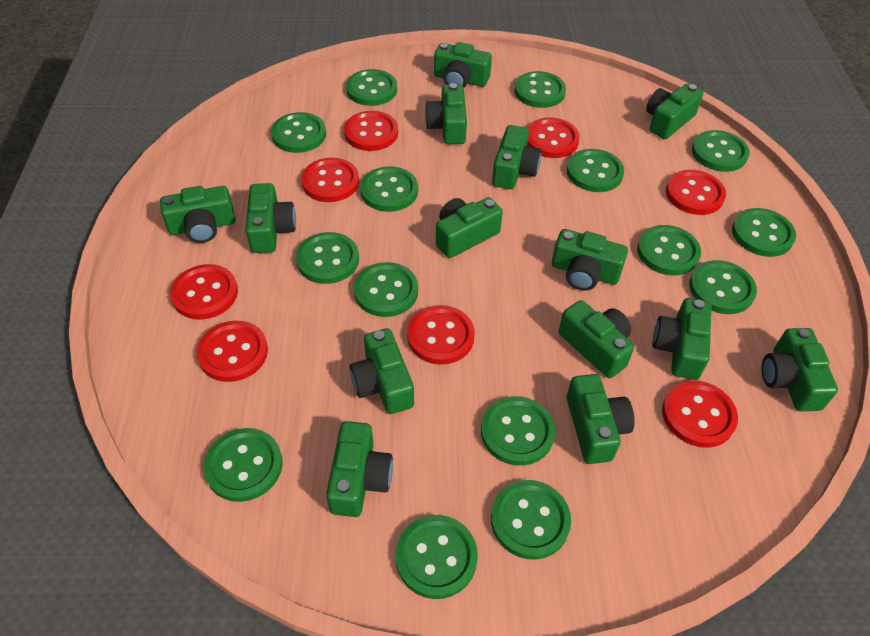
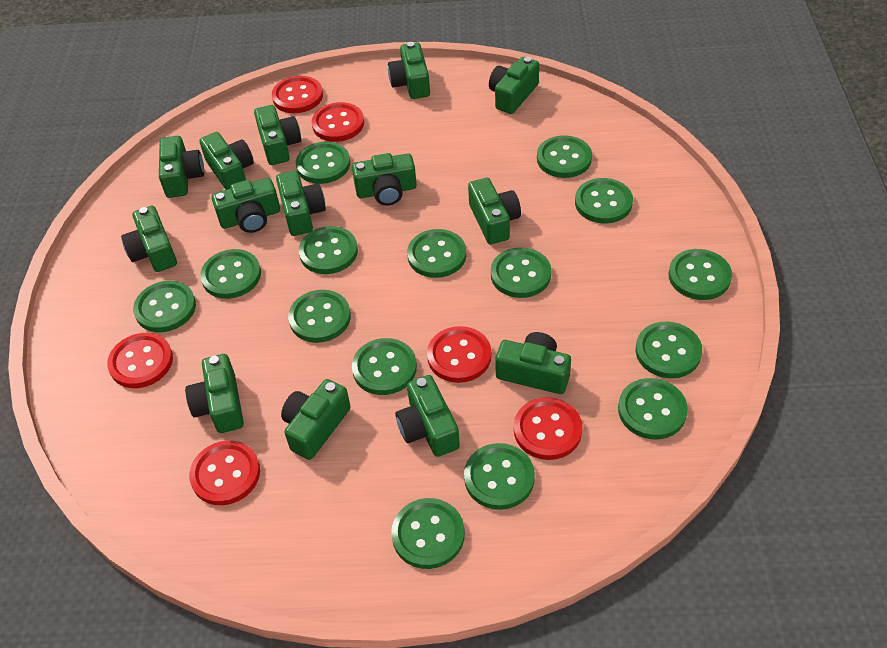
red button: 8 -> 6

